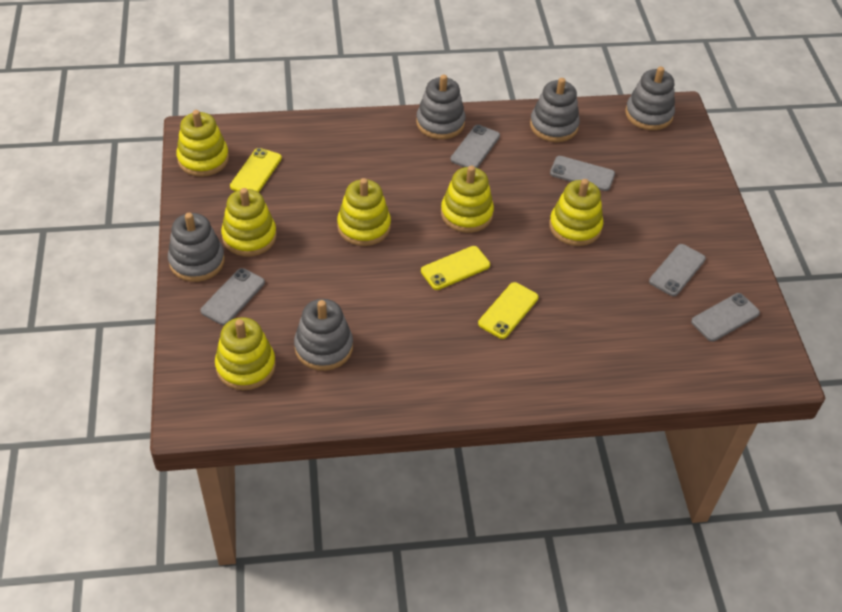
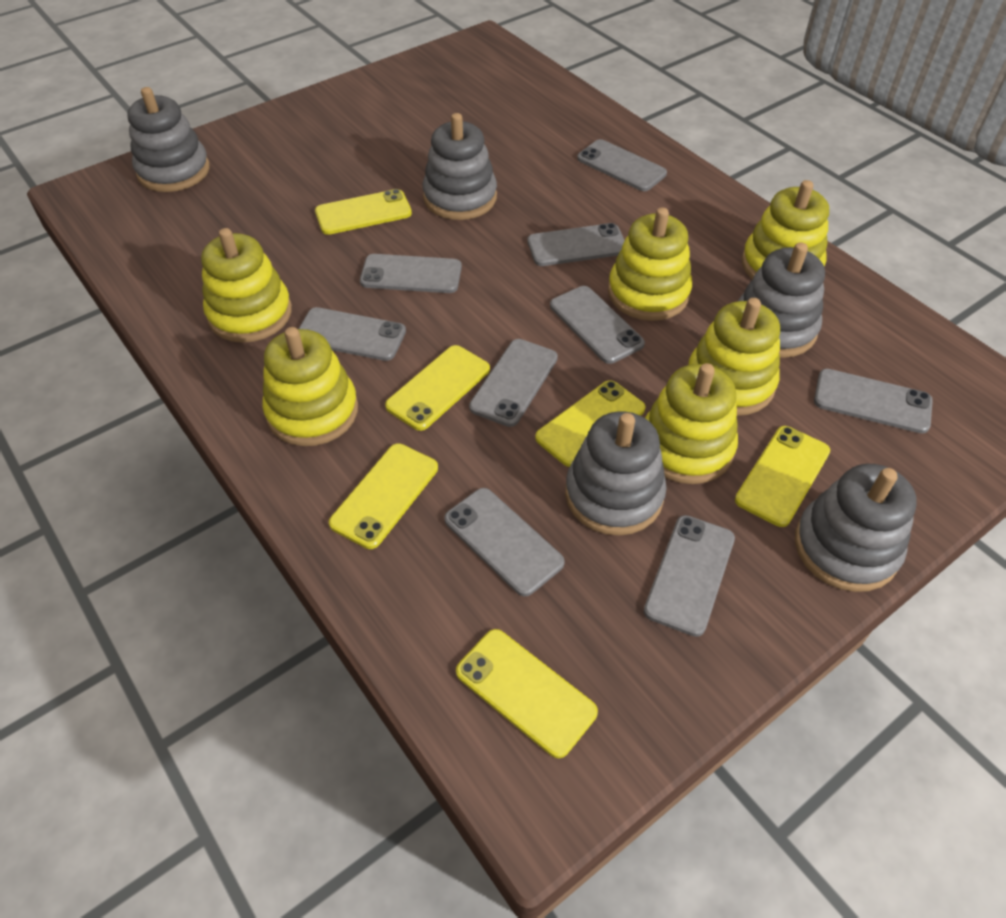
grey phone: 5 -> 9
yellow phone: 3 -> 6

